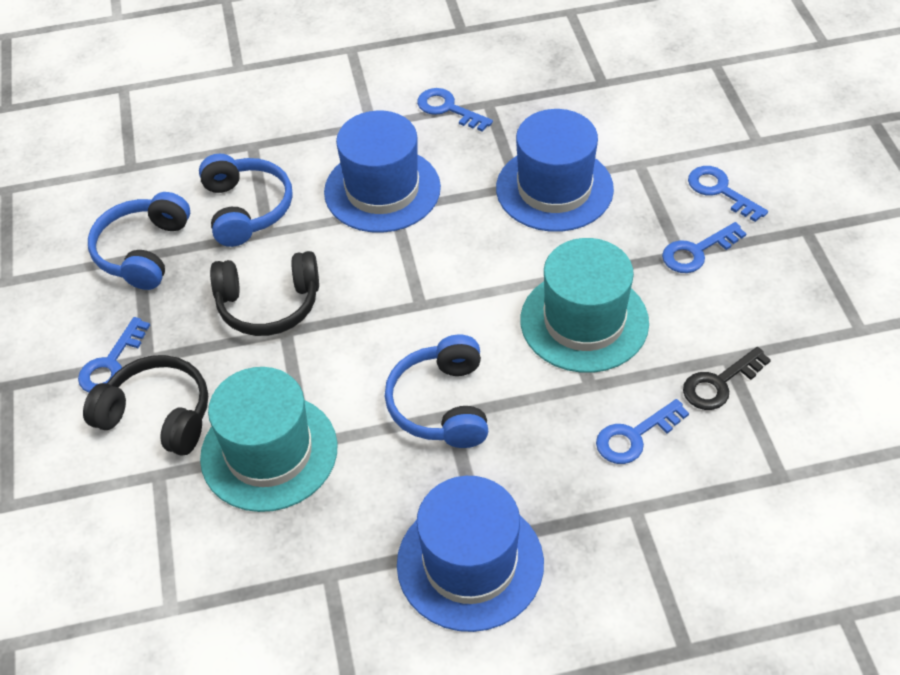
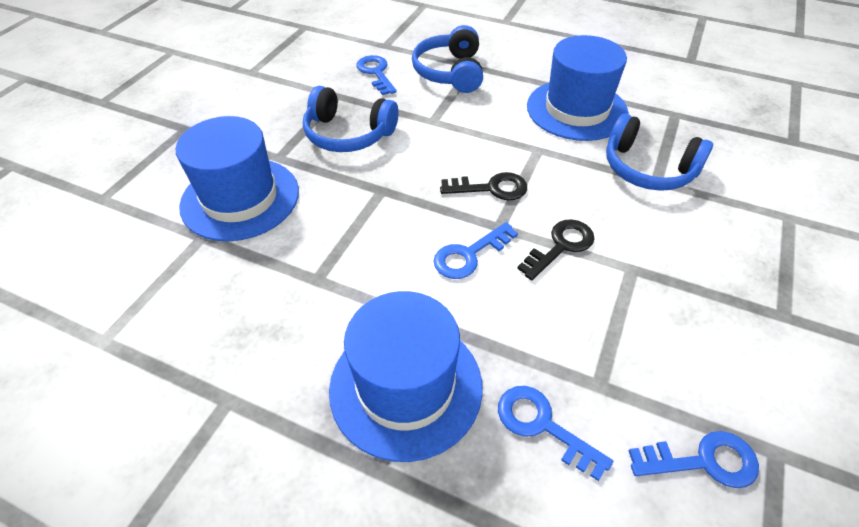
black headphones: 2 -> 0
black key: 1 -> 2
blue key: 5 -> 4
turquoise hat: 2 -> 0

